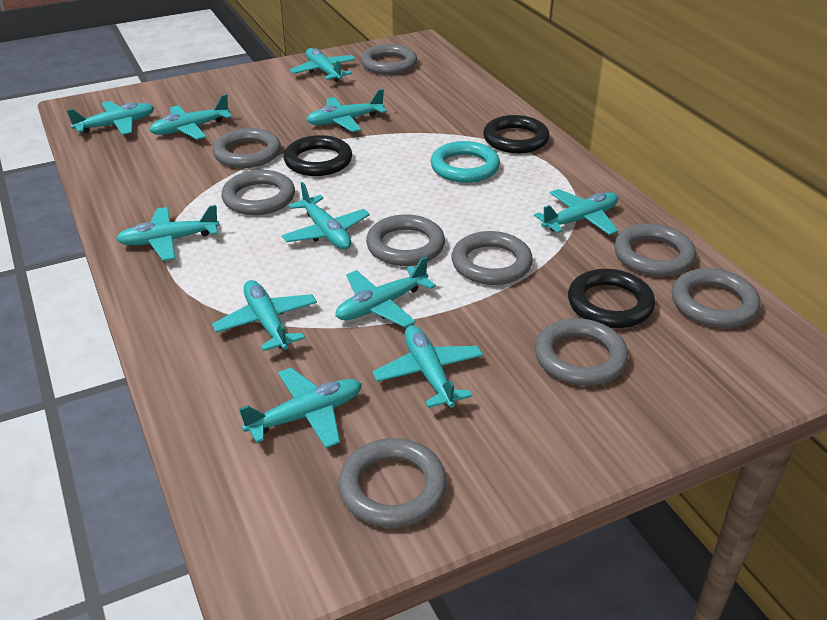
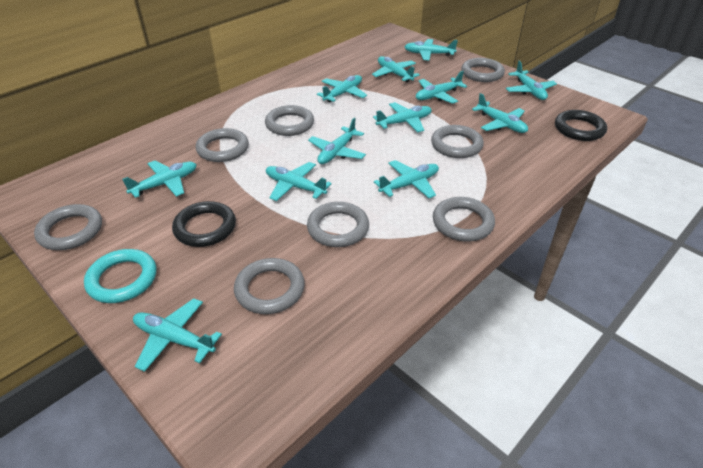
black ring: 3 -> 2
grey ring: 9 -> 8
turquoise plane: 11 -> 12

